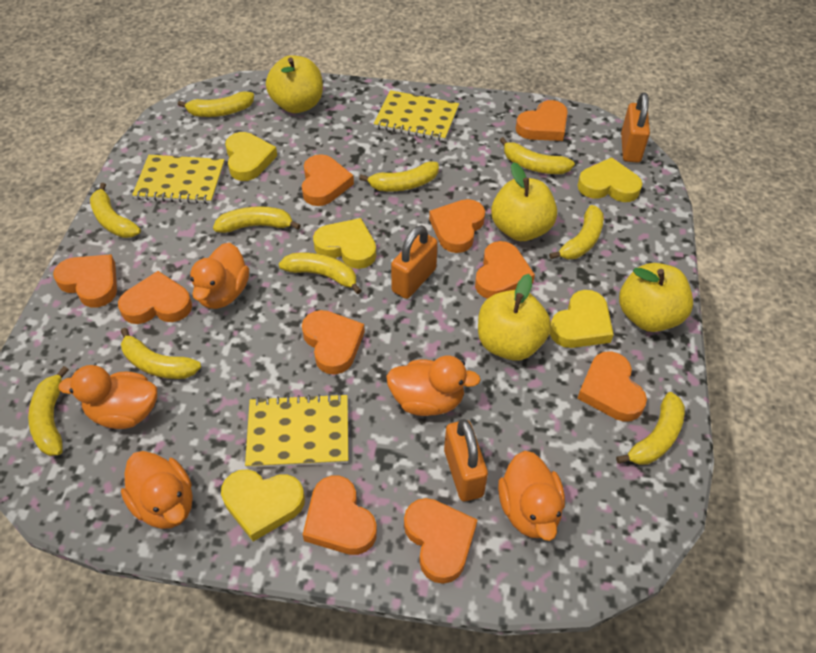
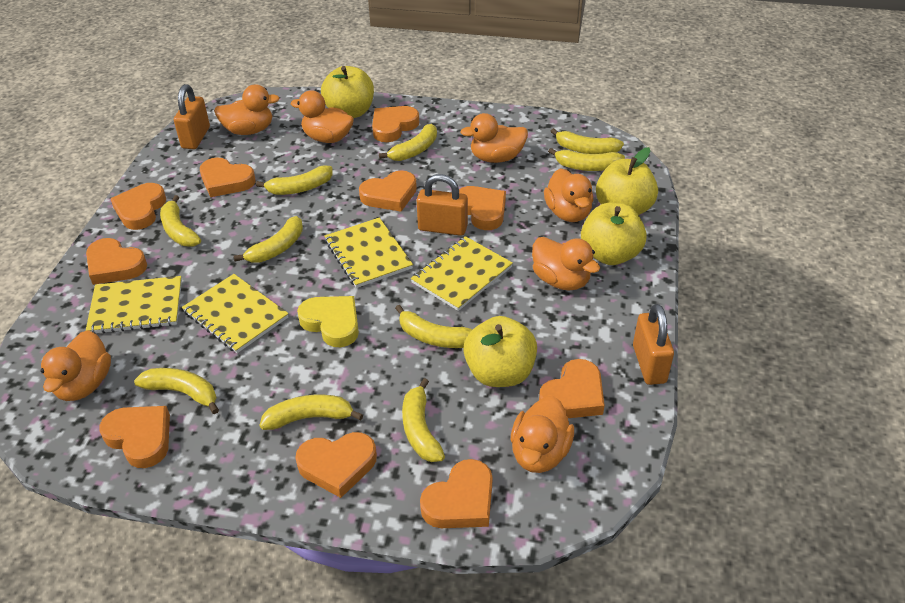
orange duck: 5 -> 7
yellow heart: 5 -> 1
yellow notebook: 3 -> 4

